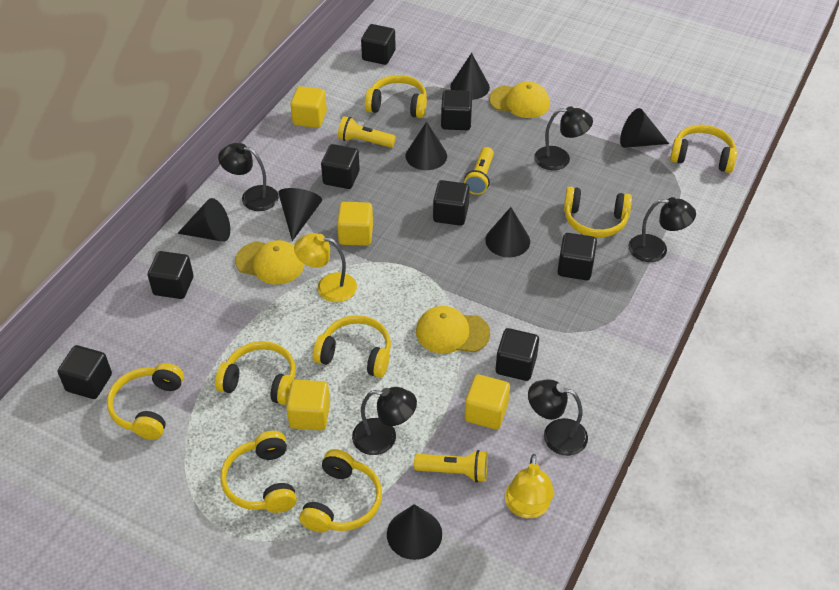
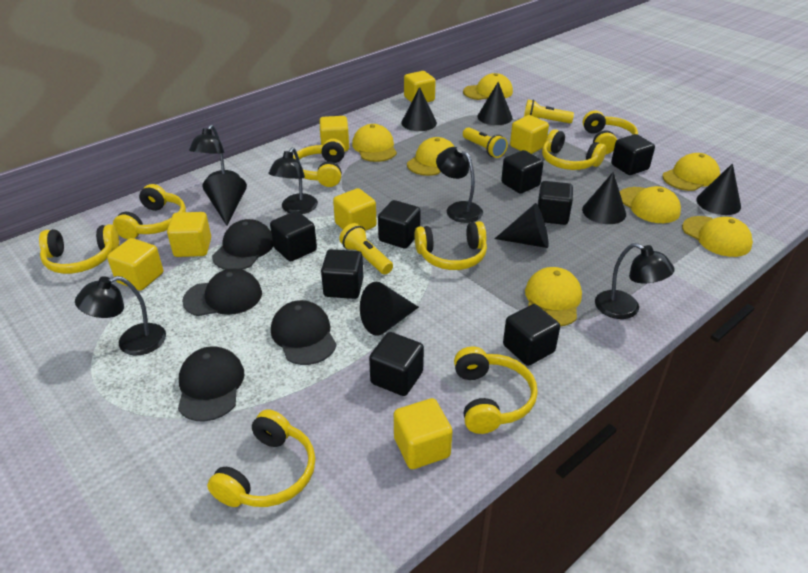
black cap: 0 -> 4
yellow cap: 3 -> 7
yellow cube: 4 -> 7
yellow lamp: 2 -> 0

